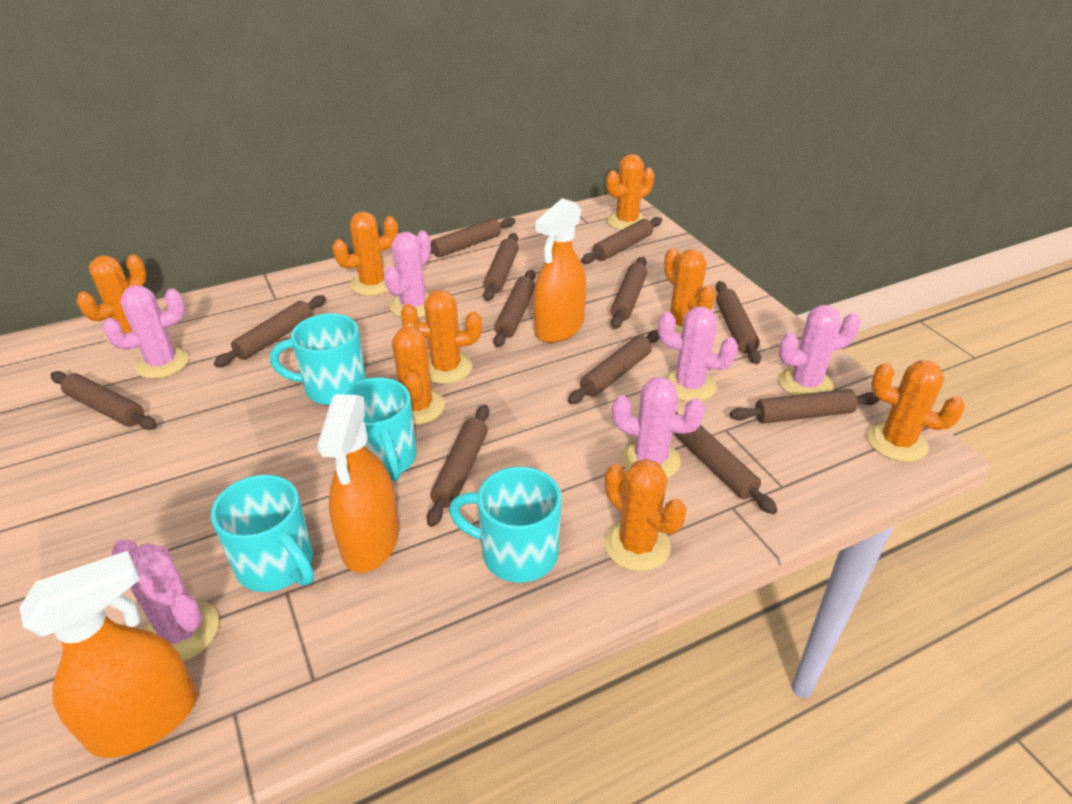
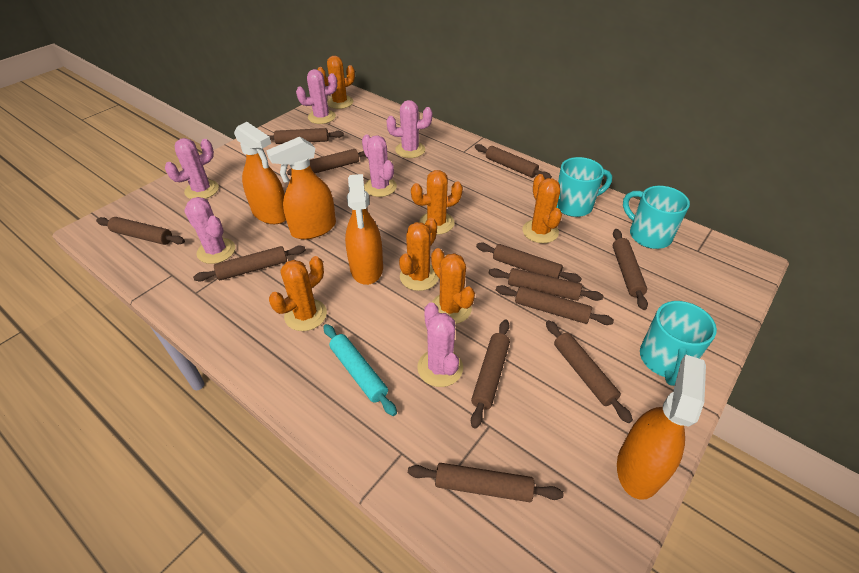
orange cactus: 8 -> 6
orange spray bottle: 3 -> 4
turquoise mug: 4 -> 3
turquoise rolling pin: 0 -> 1

